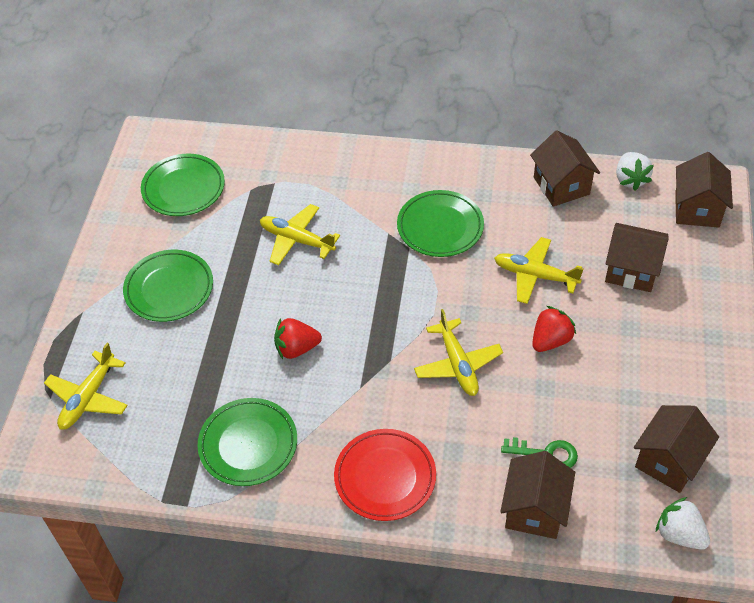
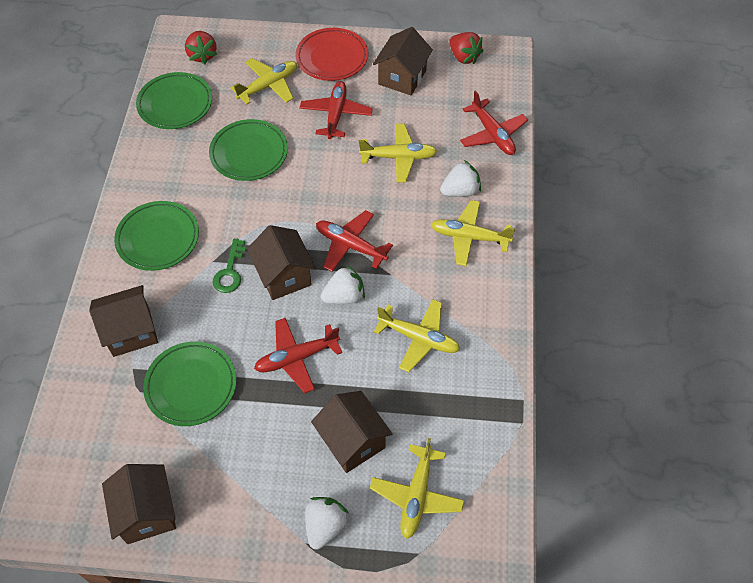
red plane: 0 -> 4
white strawberry: 2 -> 3
yellow plane: 4 -> 5

